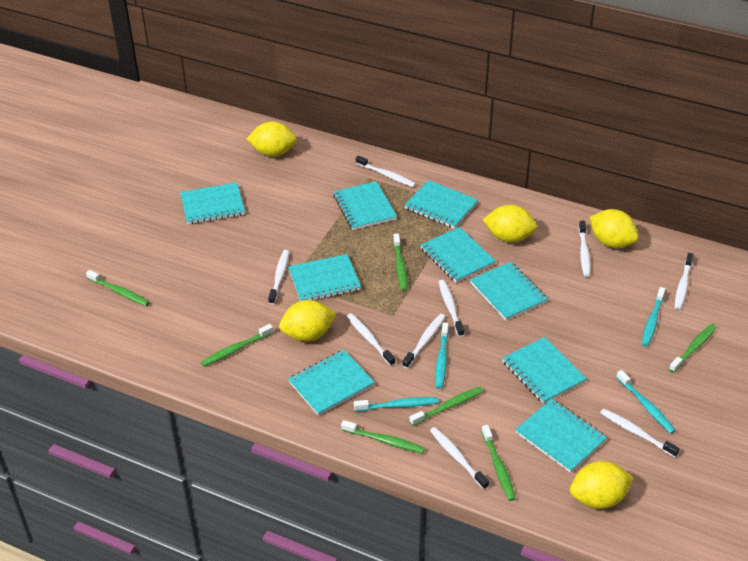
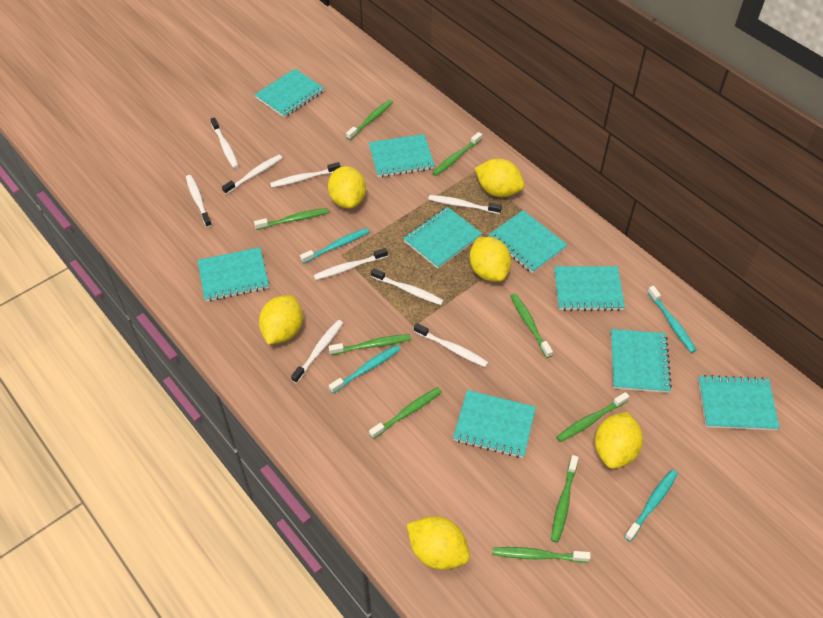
green toothbrush: 7 -> 9
yellow lemon: 5 -> 6

